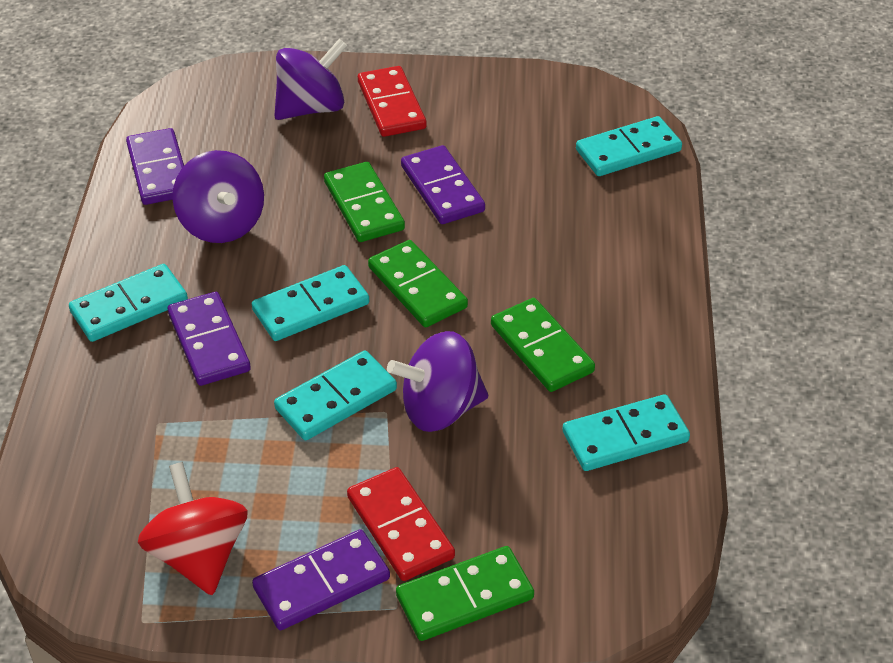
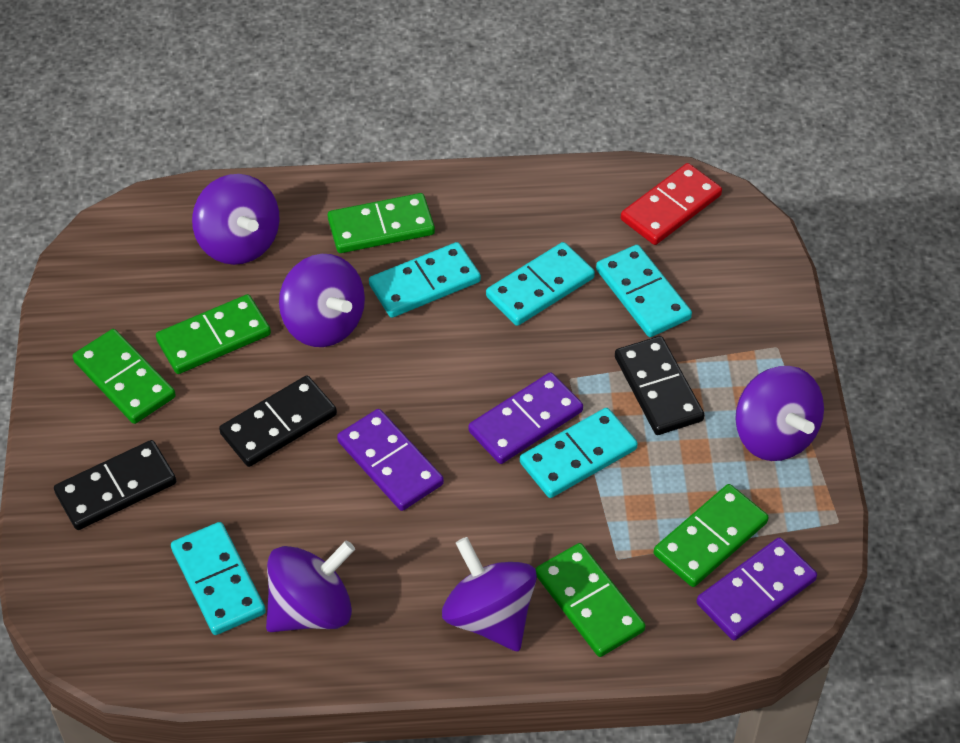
black domino: 0 -> 3
green domino: 4 -> 5
purple domino: 4 -> 3
purple spinning top: 3 -> 5
red domino: 2 -> 1
red spinning top: 1 -> 0

